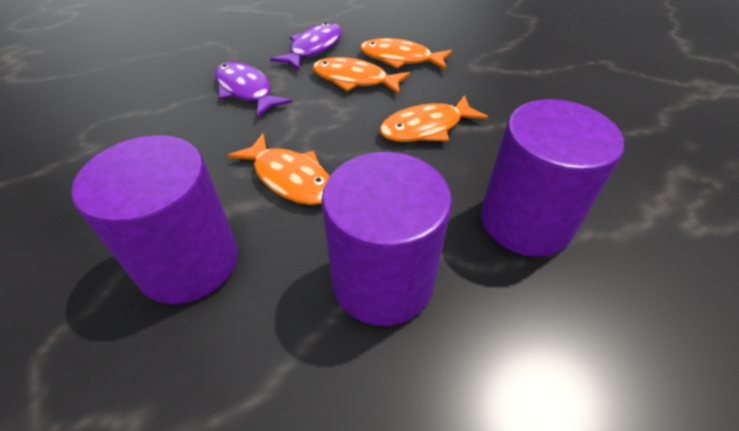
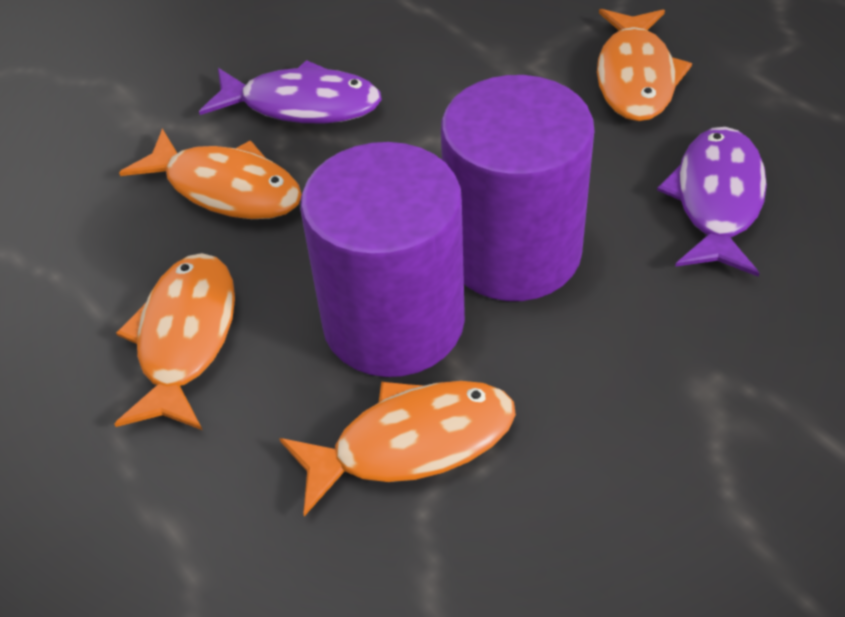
purple cylinder: 3 -> 2

